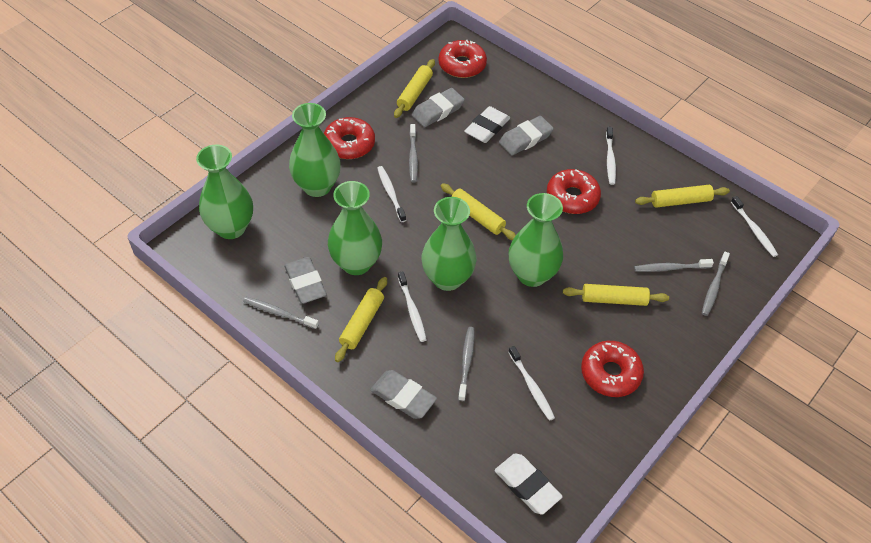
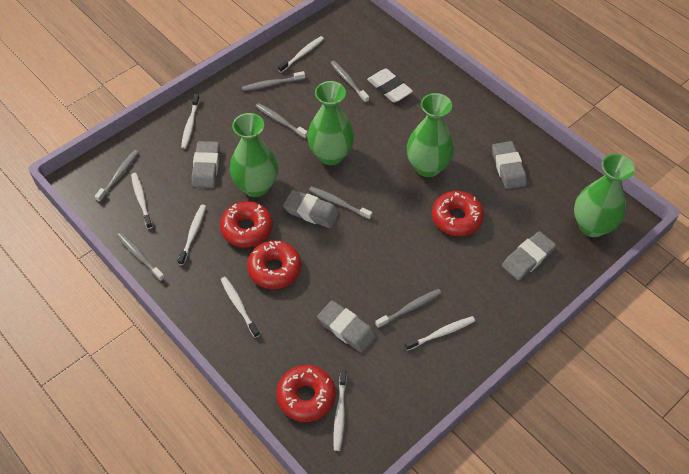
green vase: 5 -> 4
grey eraser: 4 -> 5
grey toothbrush: 5 -> 7
white eraser: 2 -> 1
white toothbrush: 5 -> 7
yellow rolling pin: 5 -> 0

